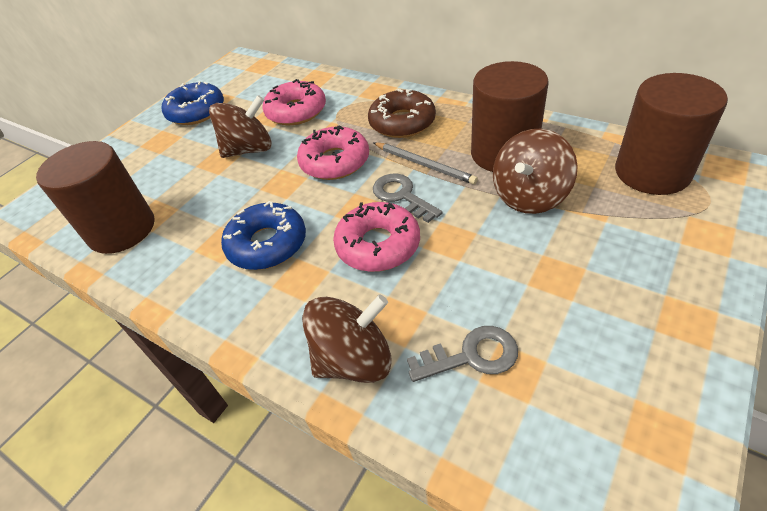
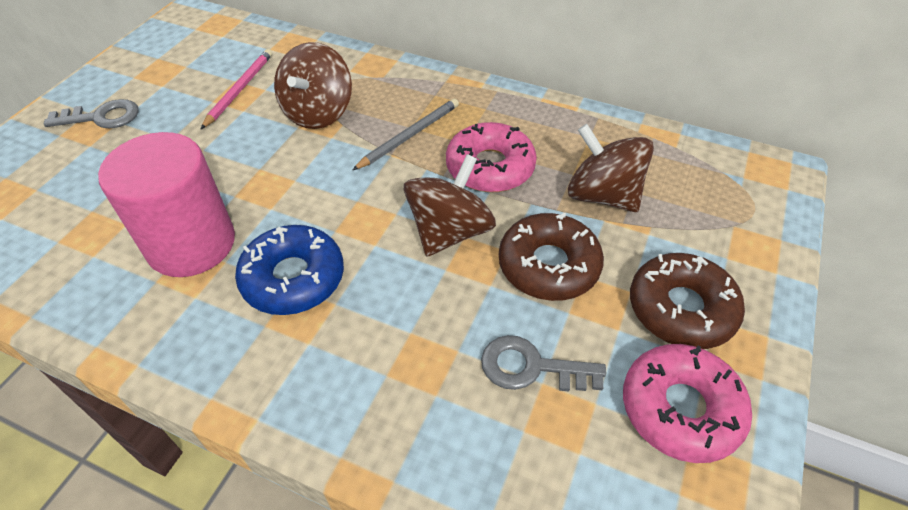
blue donut: 2 -> 1
brown cylinder: 3 -> 0
brown donut: 1 -> 2
pink cylinder: 0 -> 1
pink donut: 3 -> 2
pink pencil: 0 -> 1

